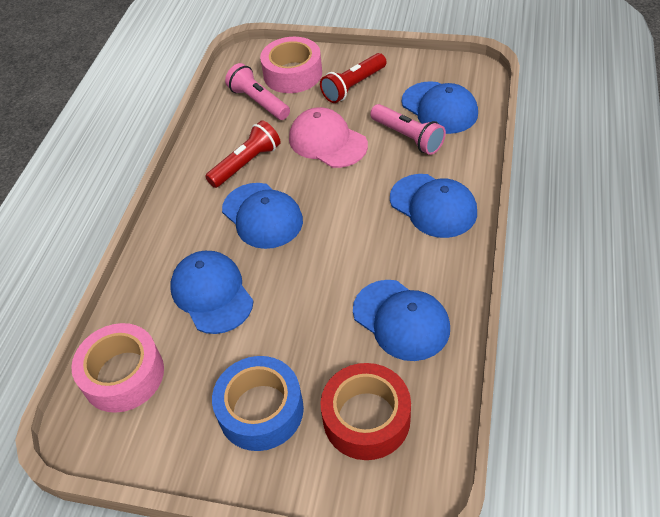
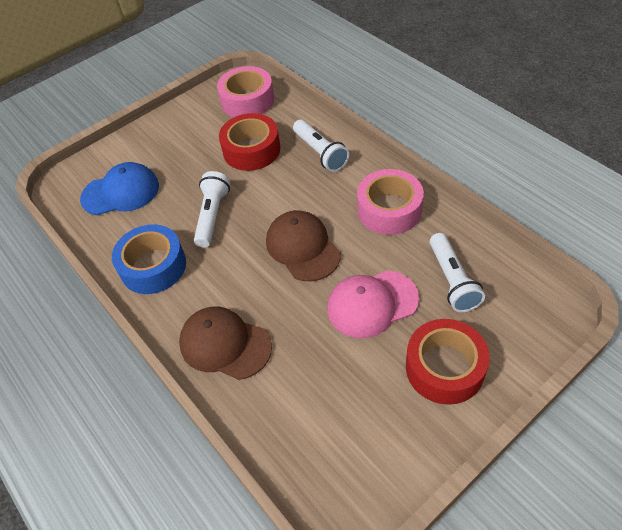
blue cap: 5 -> 1
brown cap: 0 -> 2
pink flashlight: 2 -> 0
red flashlight: 2 -> 0
red tape: 1 -> 2
white flashlight: 0 -> 3

